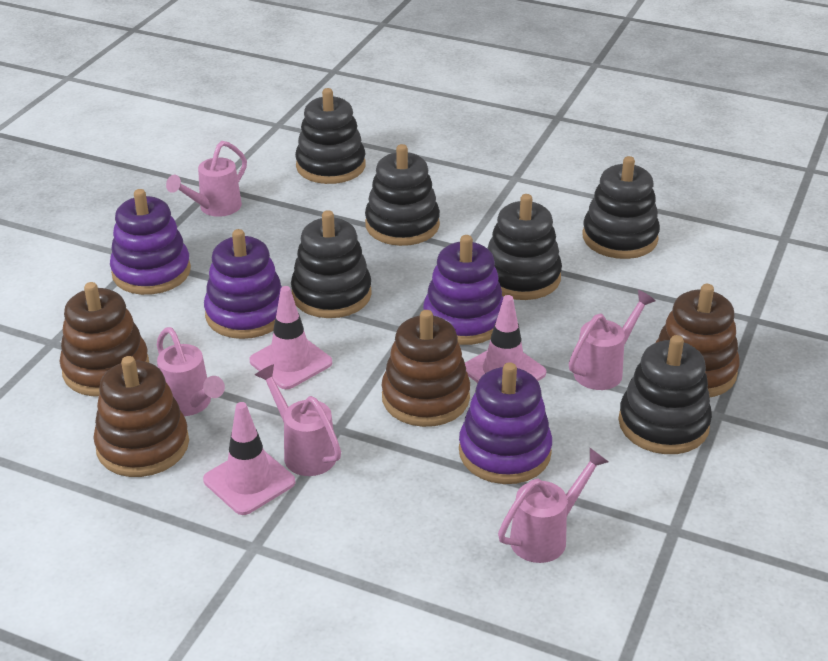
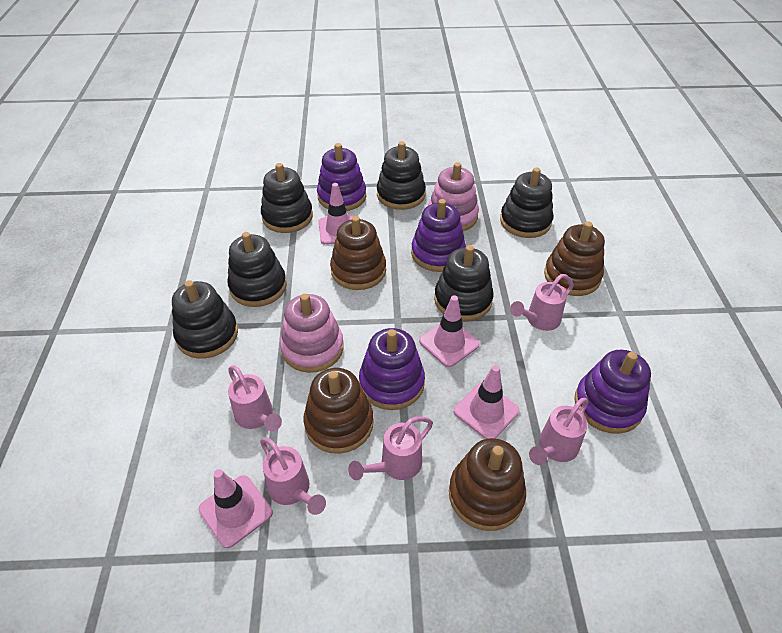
pink stacking toy: 0 -> 2
pink traffic cone: 3 -> 4

